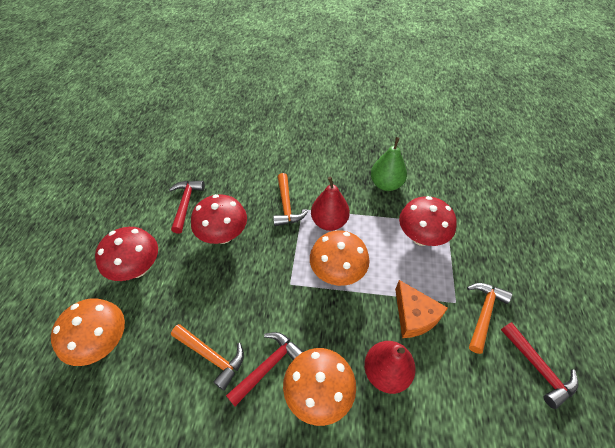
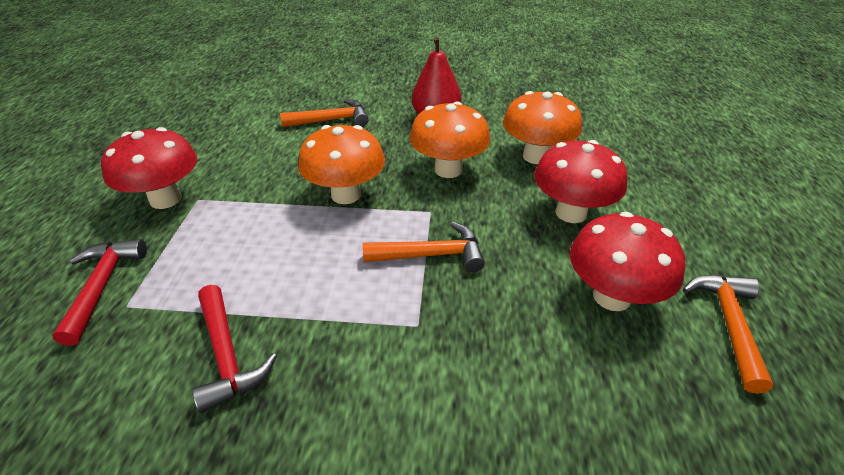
green pear: 1 -> 0
orange cheese: 1 -> 0
red hammer: 3 -> 2
red pear: 2 -> 1

